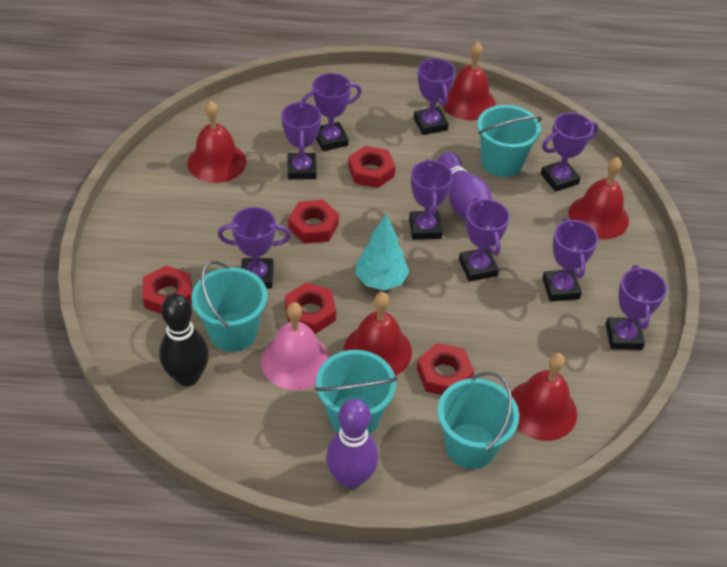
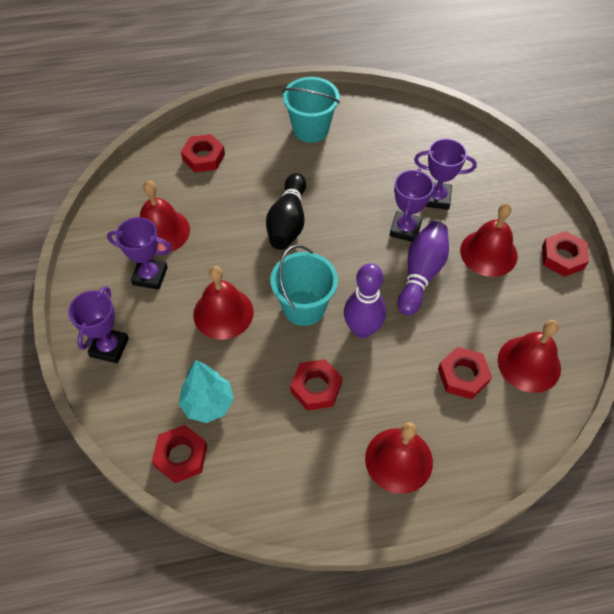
pink bell: 1 -> 0
purple trophy: 9 -> 4
turquoise bucket: 4 -> 2

